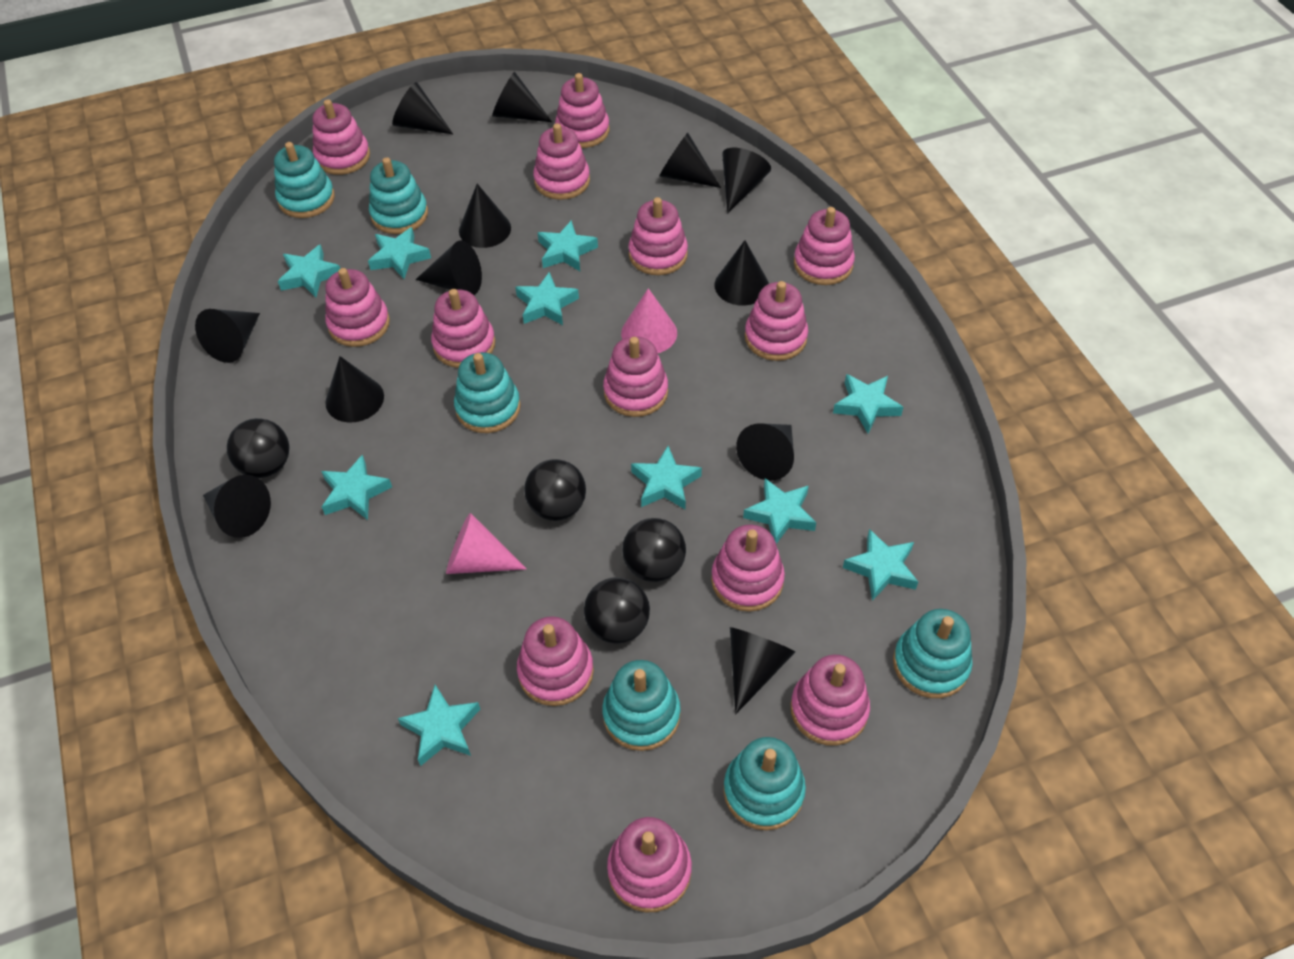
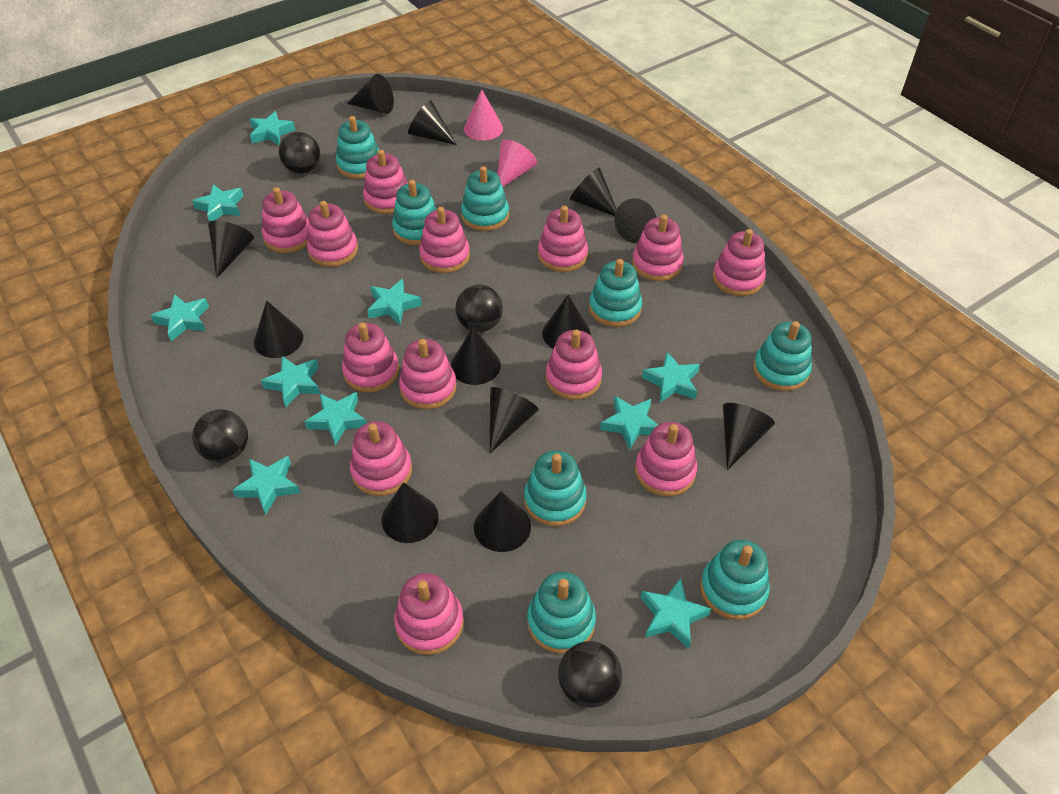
turquoise stacking toy: 6 -> 8

